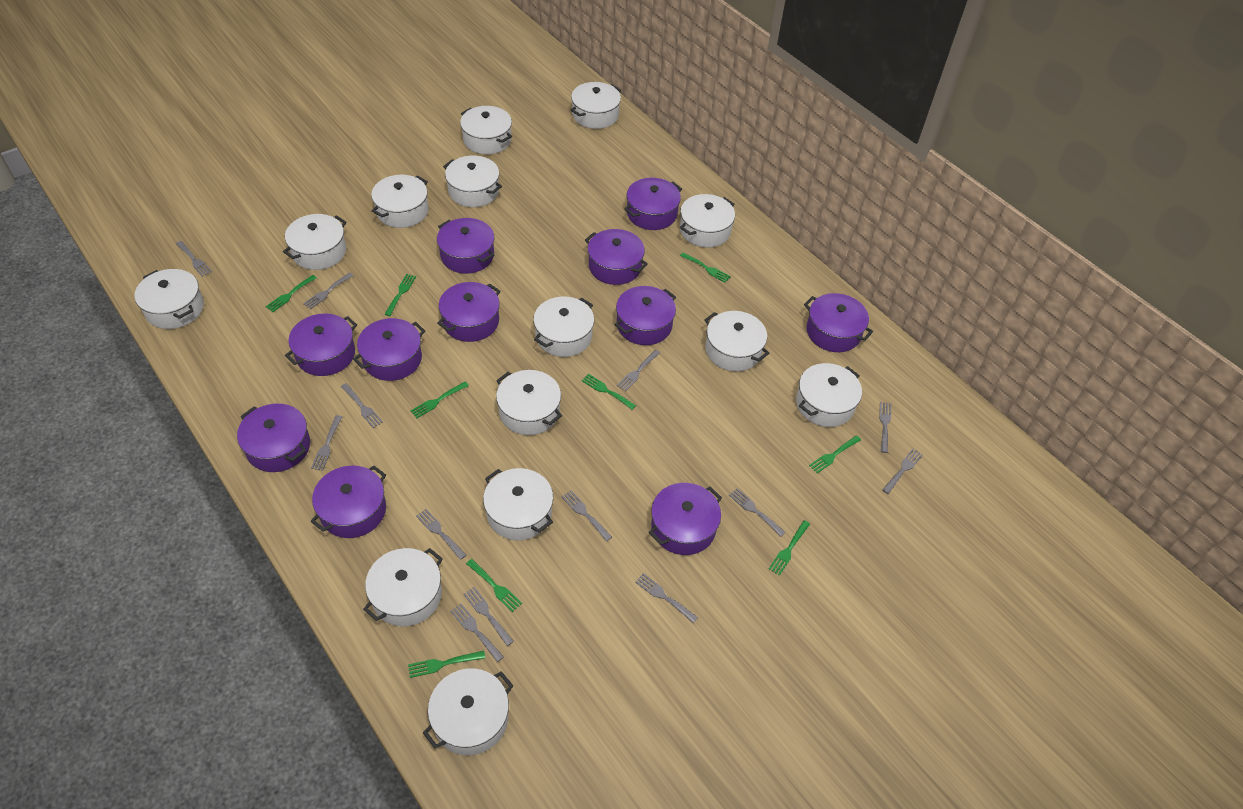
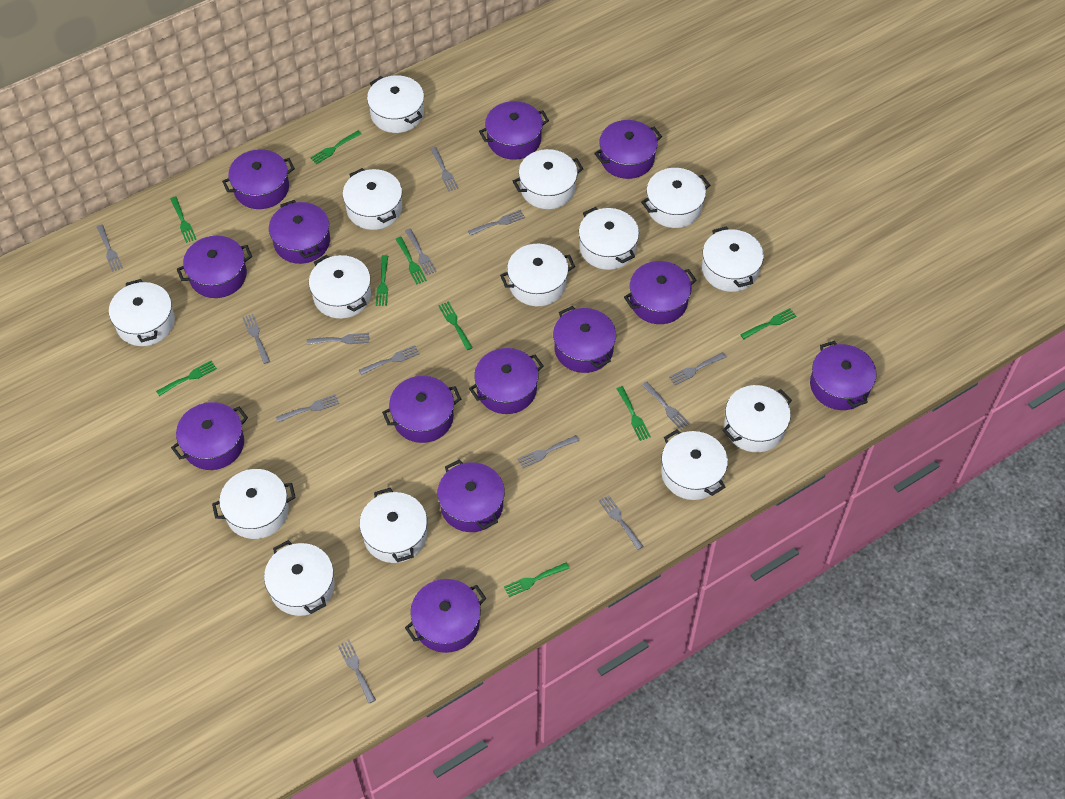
purple pot: 11 -> 13

